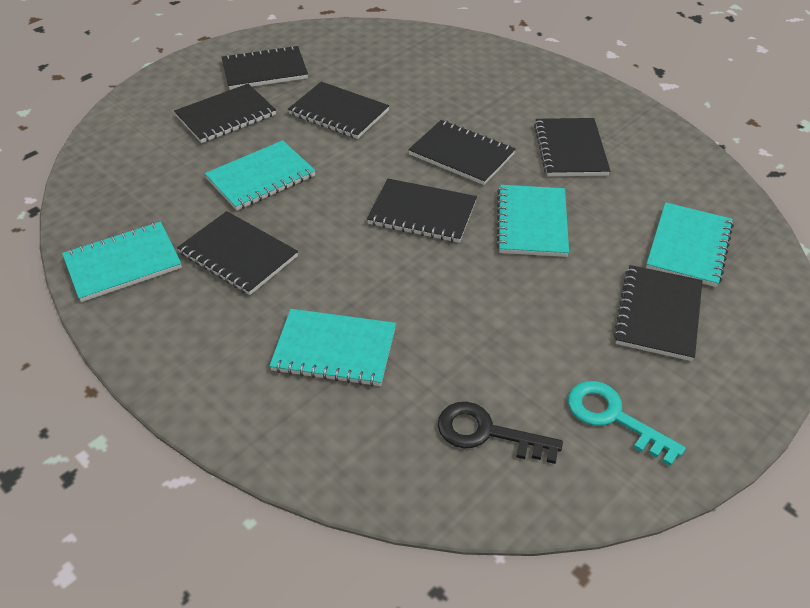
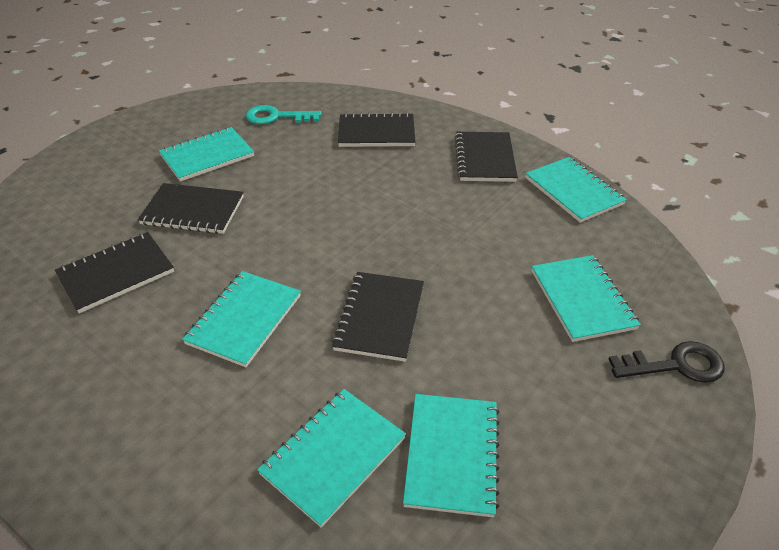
black notebook: 8 -> 5
turquoise notebook: 5 -> 6

